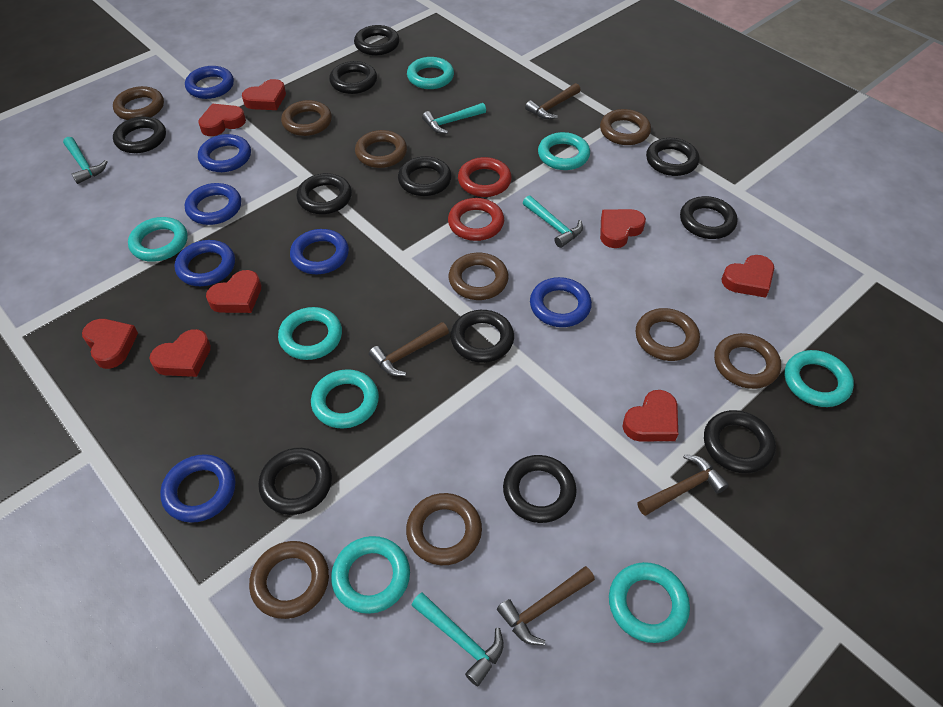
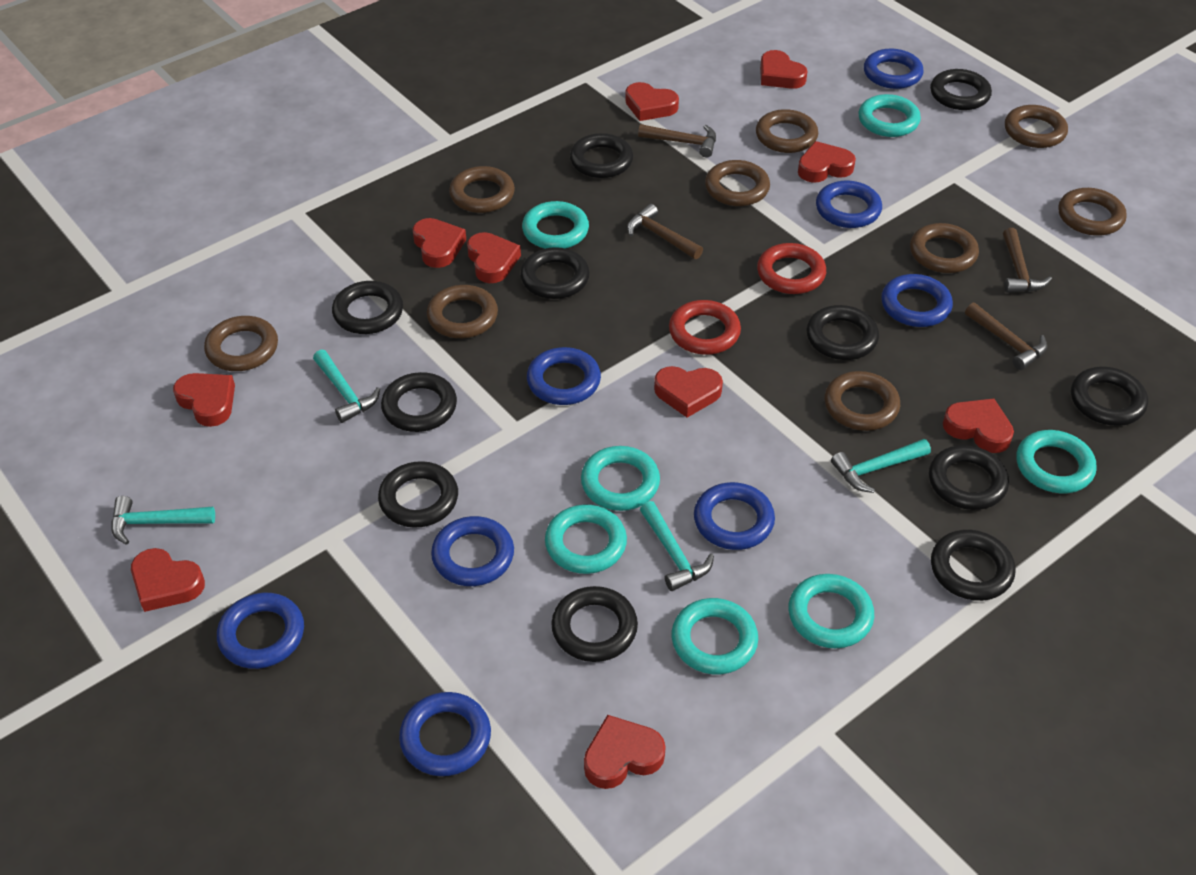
blue ring: 7 -> 8
red heart: 8 -> 10
turquoise ring: 8 -> 7

